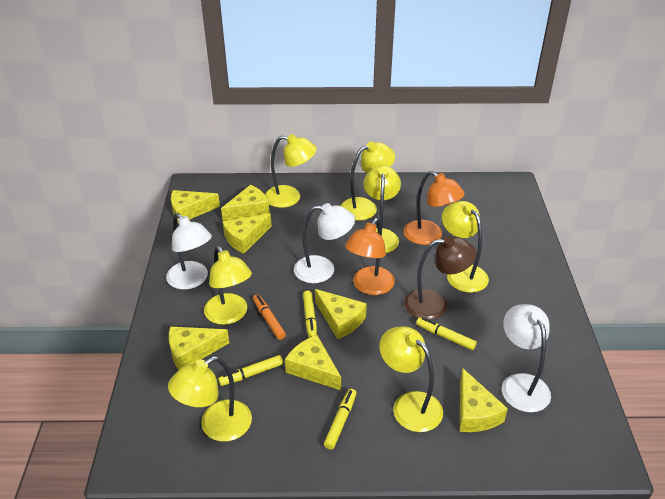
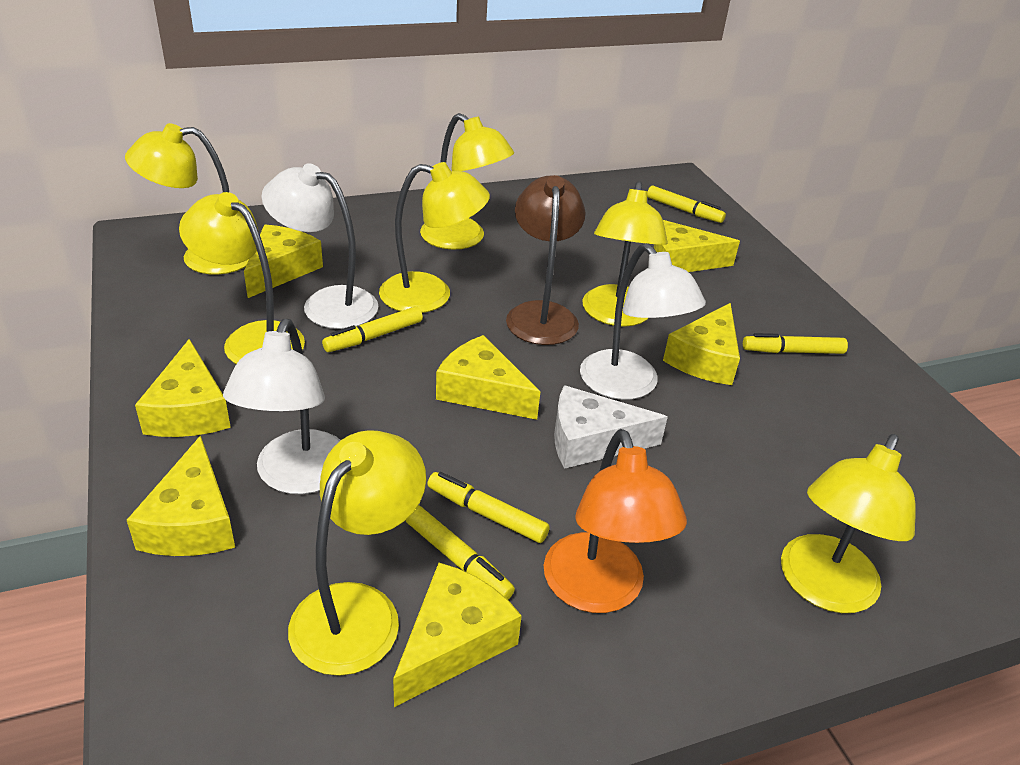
orange lamp: 2 -> 1
orange marker: 1 -> 0
white cheese: 0 -> 1
yellow marker: 4 -> 5

